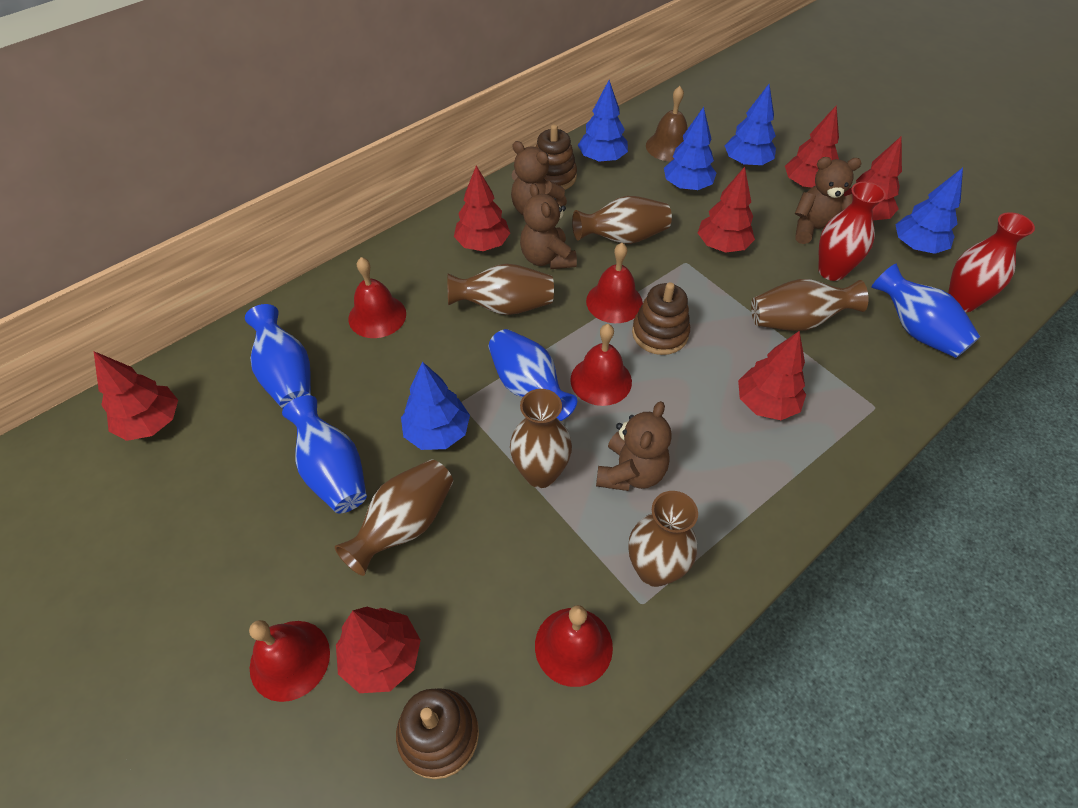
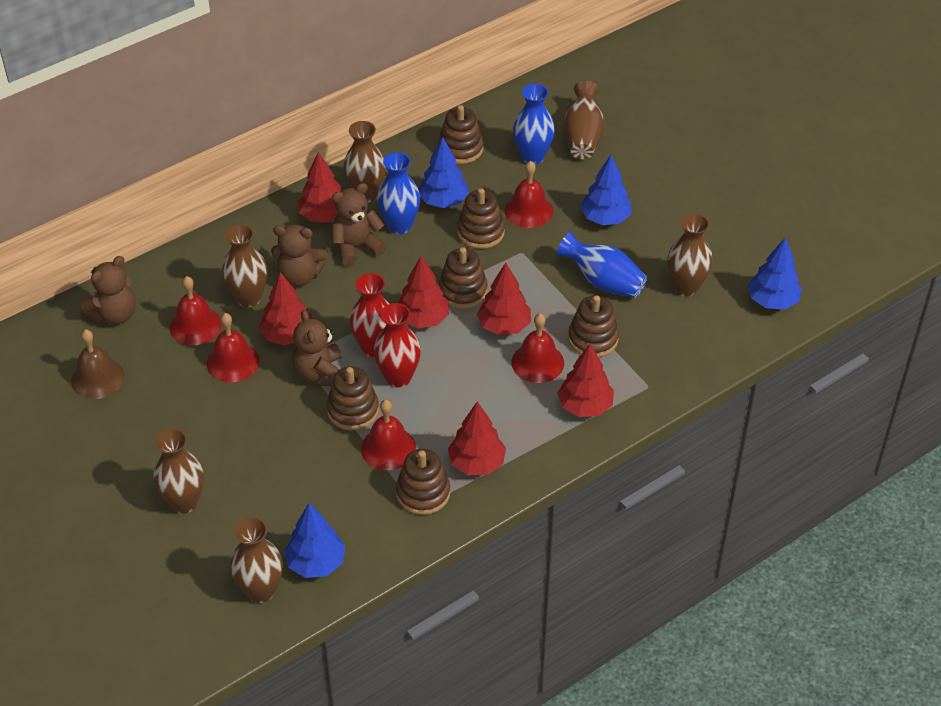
blue tree: 5 -> 4
blue vase: 4 -> 3
brown stacking toy: 3 -> 6
red tree: 7 -> 6

